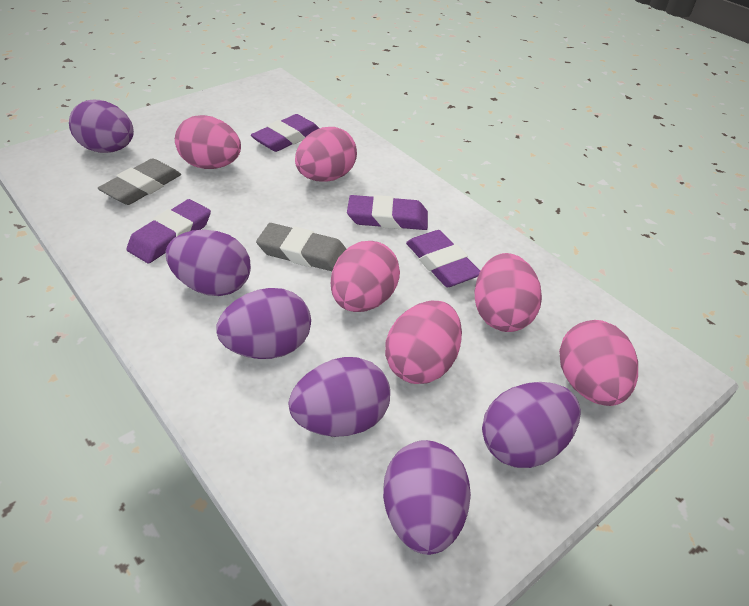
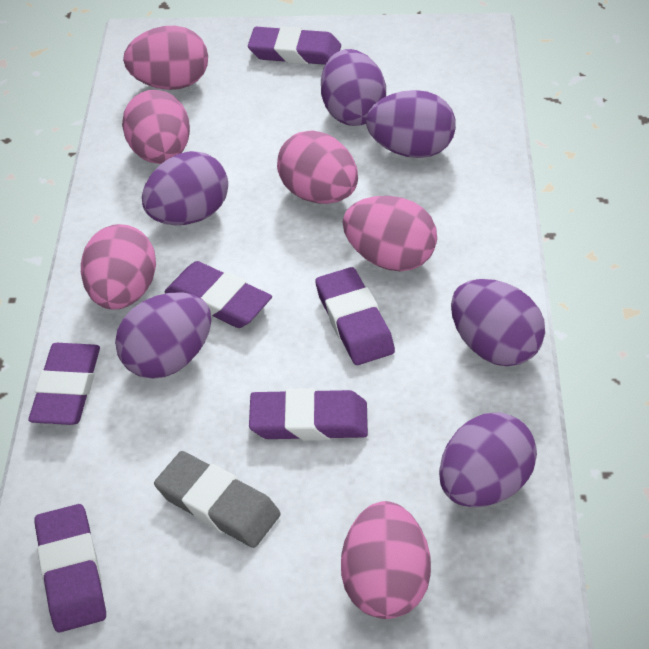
grey eraser: 2 -> 1
purple eraser: 4 -> 6

